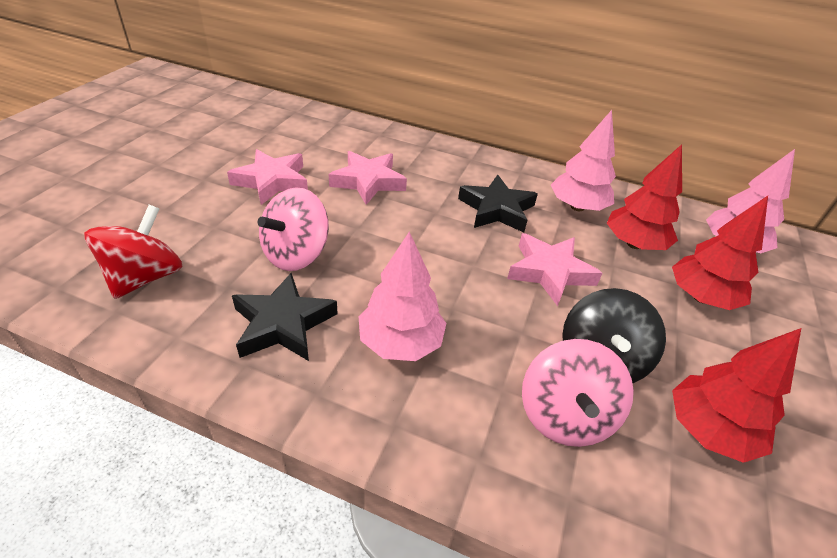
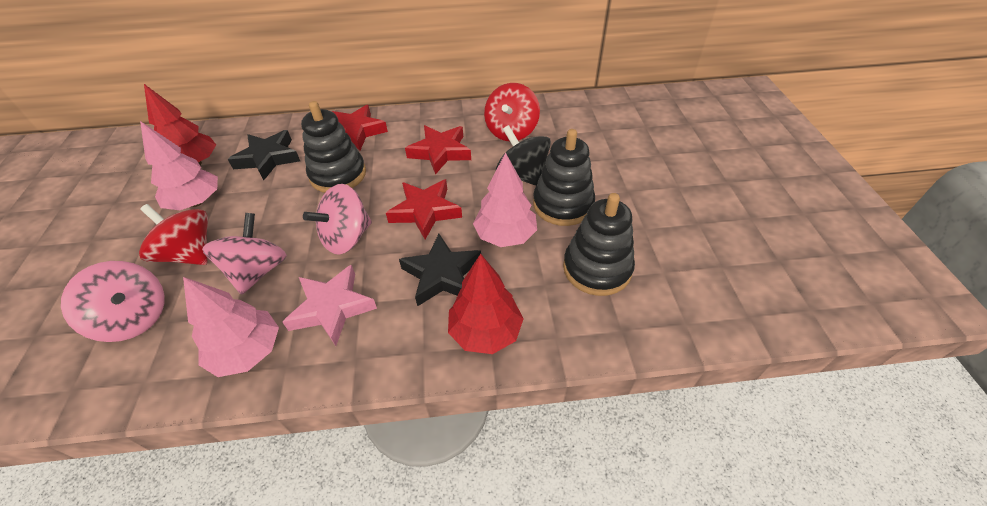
black stacking toy: 0 -> 3
pink spinning top: 2 -> 3
pink star: 3 -> 1
red spinning top: 1 -> 2
red star: 0 -> 3
red tree: 3 -> 2

